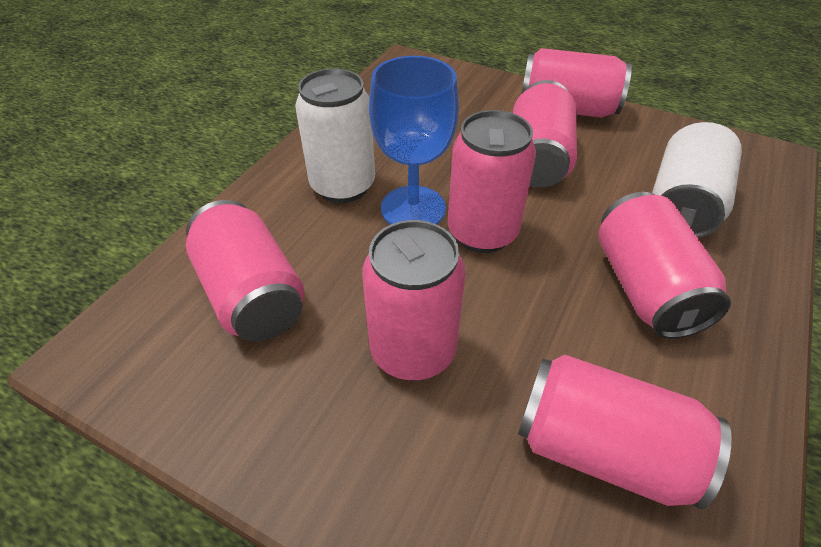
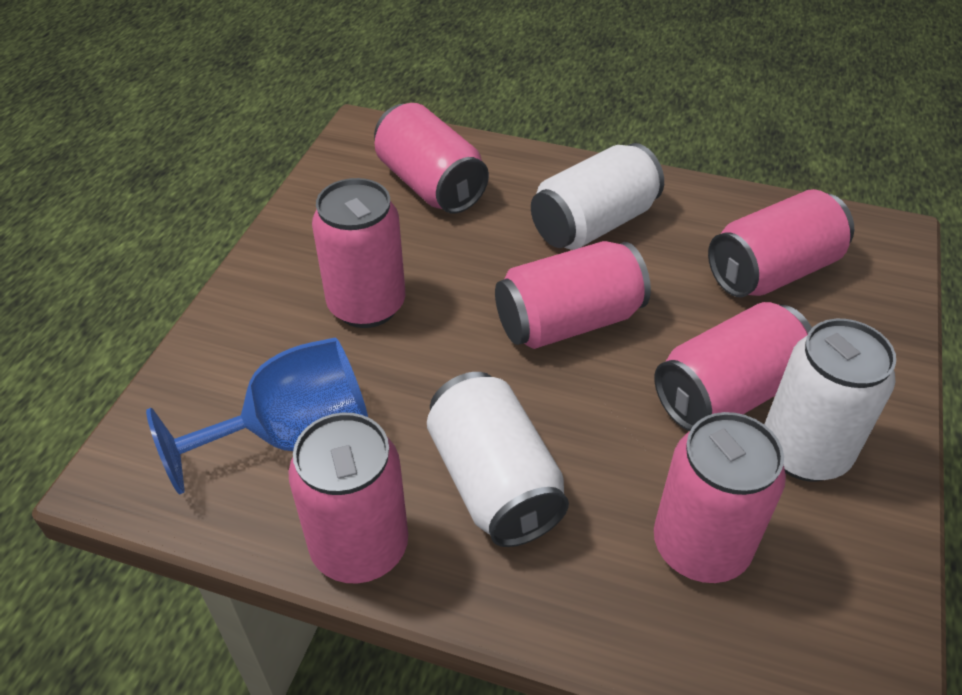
white can: 2 -> 3

